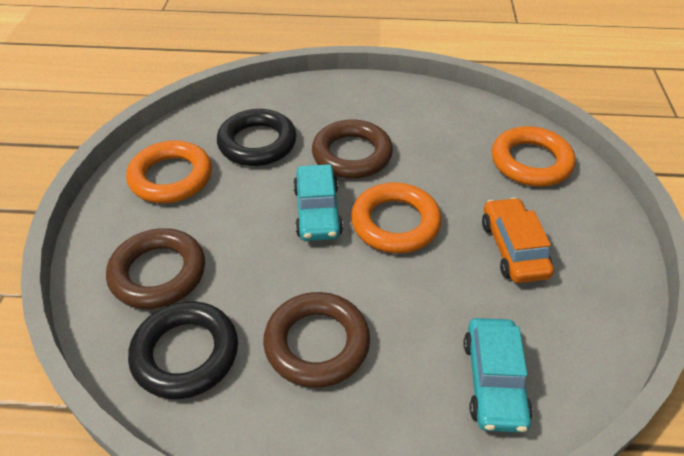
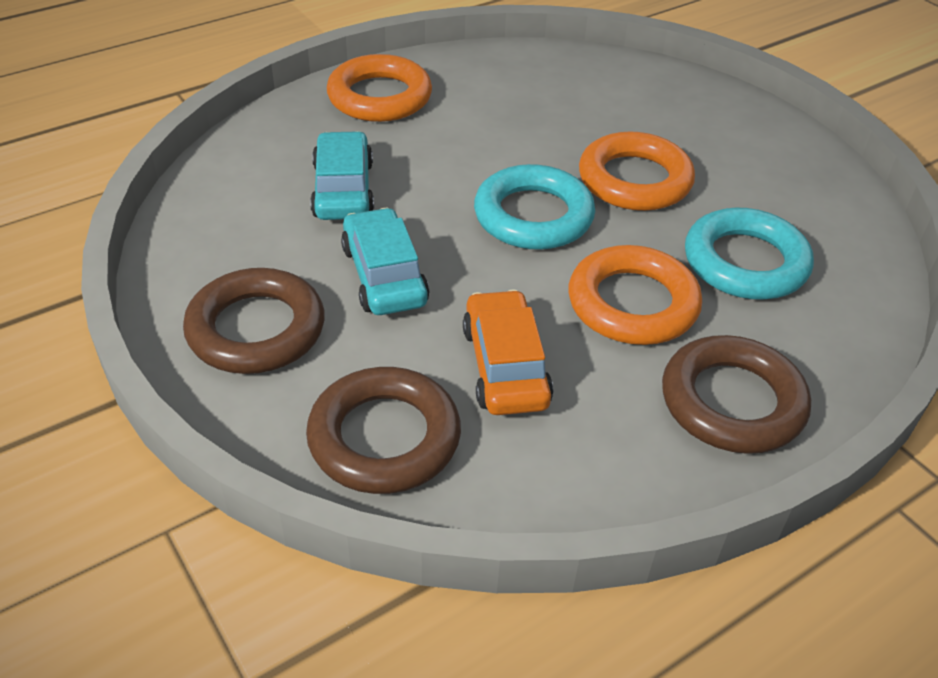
black ring: 2 -> 0
turquoise ring: 0 -> 2

